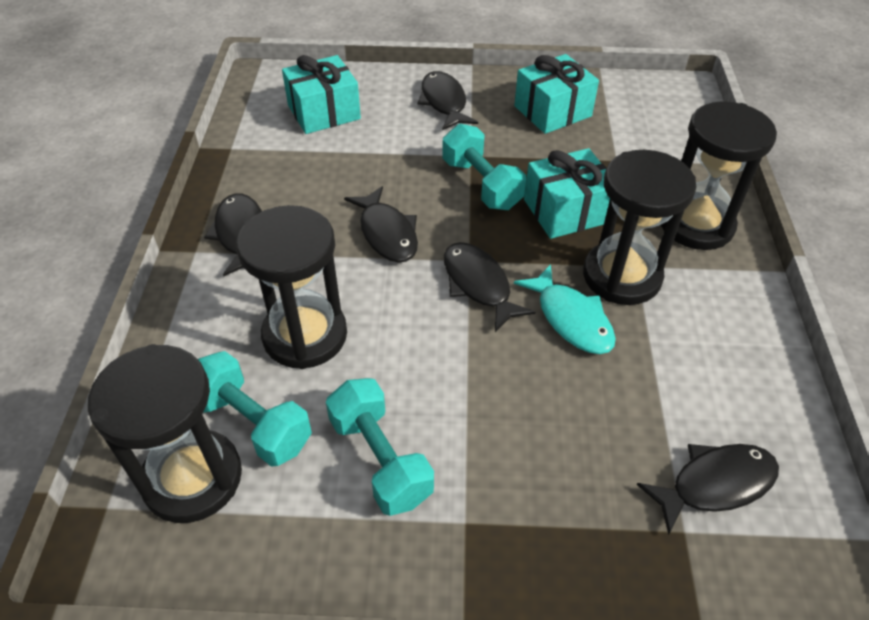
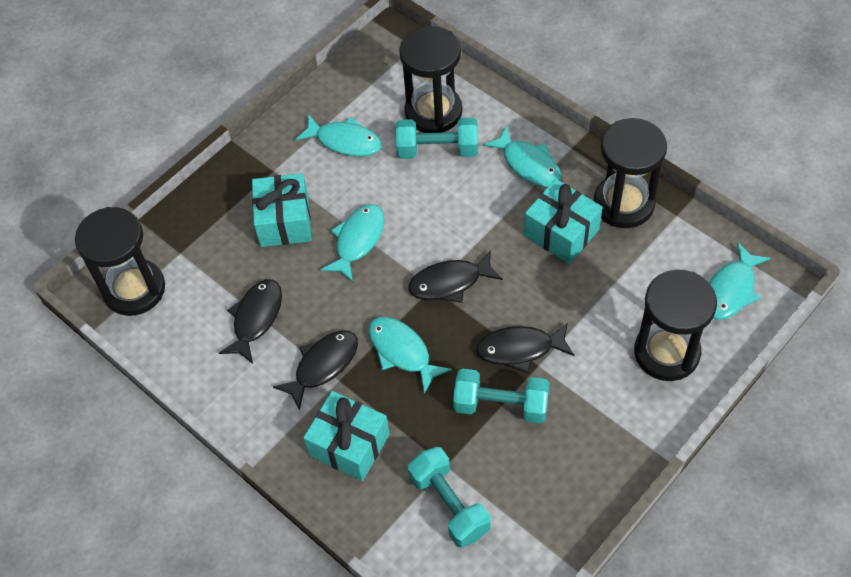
black fish: 5 -> 4
turquoise fish: 1 -> 5

